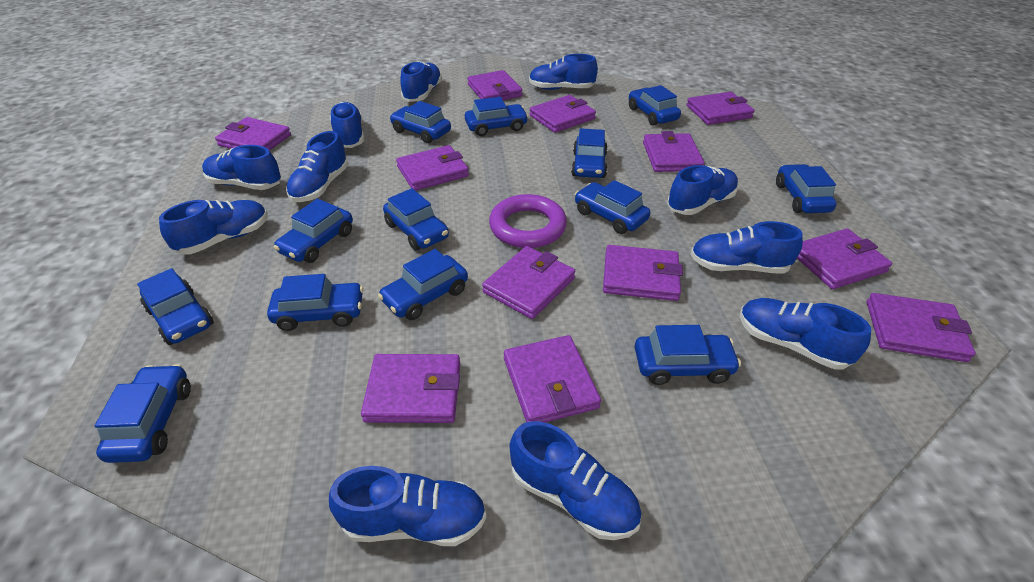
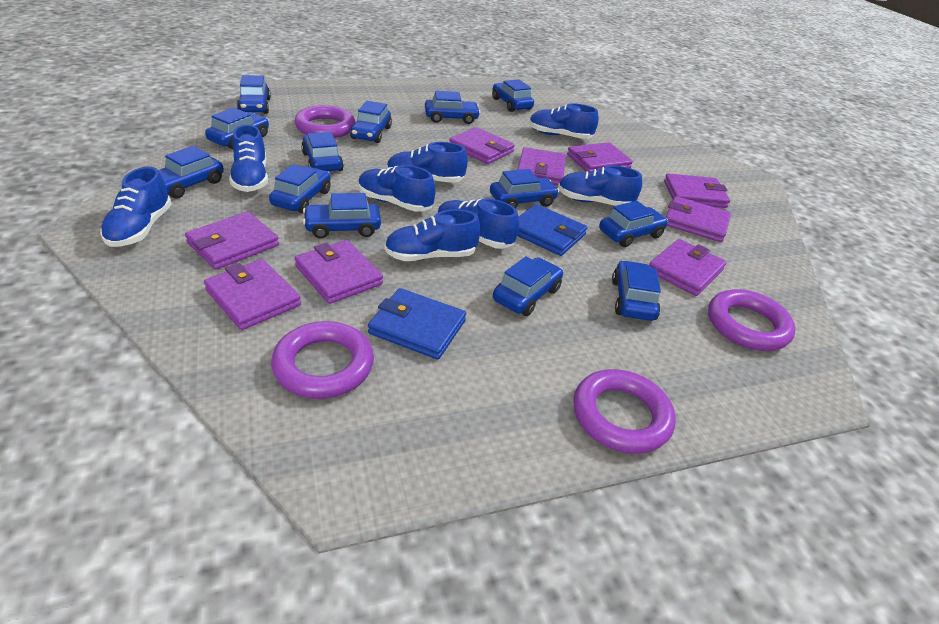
blue shoe: 11 -> 8
blue wallet: 0 -> 2
purple ring: 1 -> 4
purple wallet: 12 -> 9

